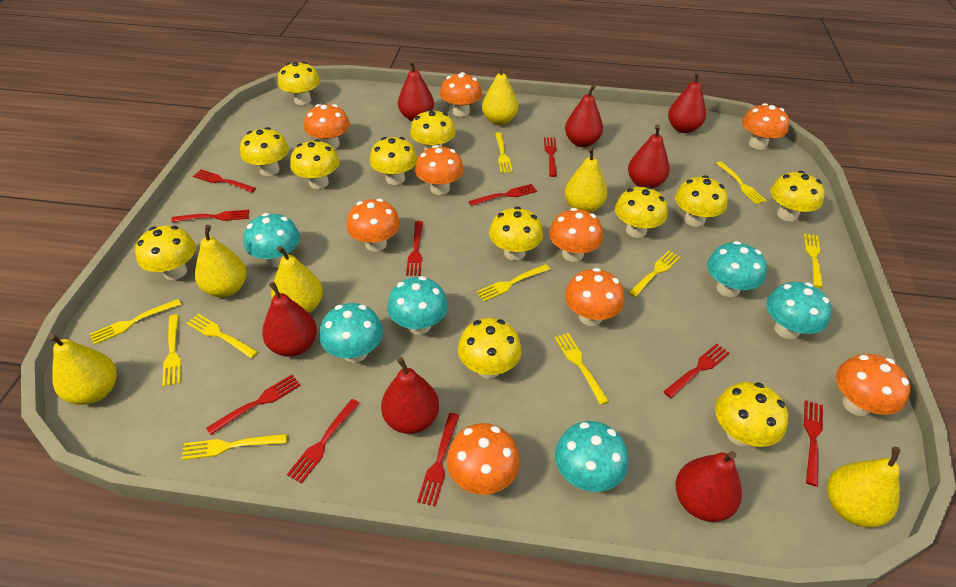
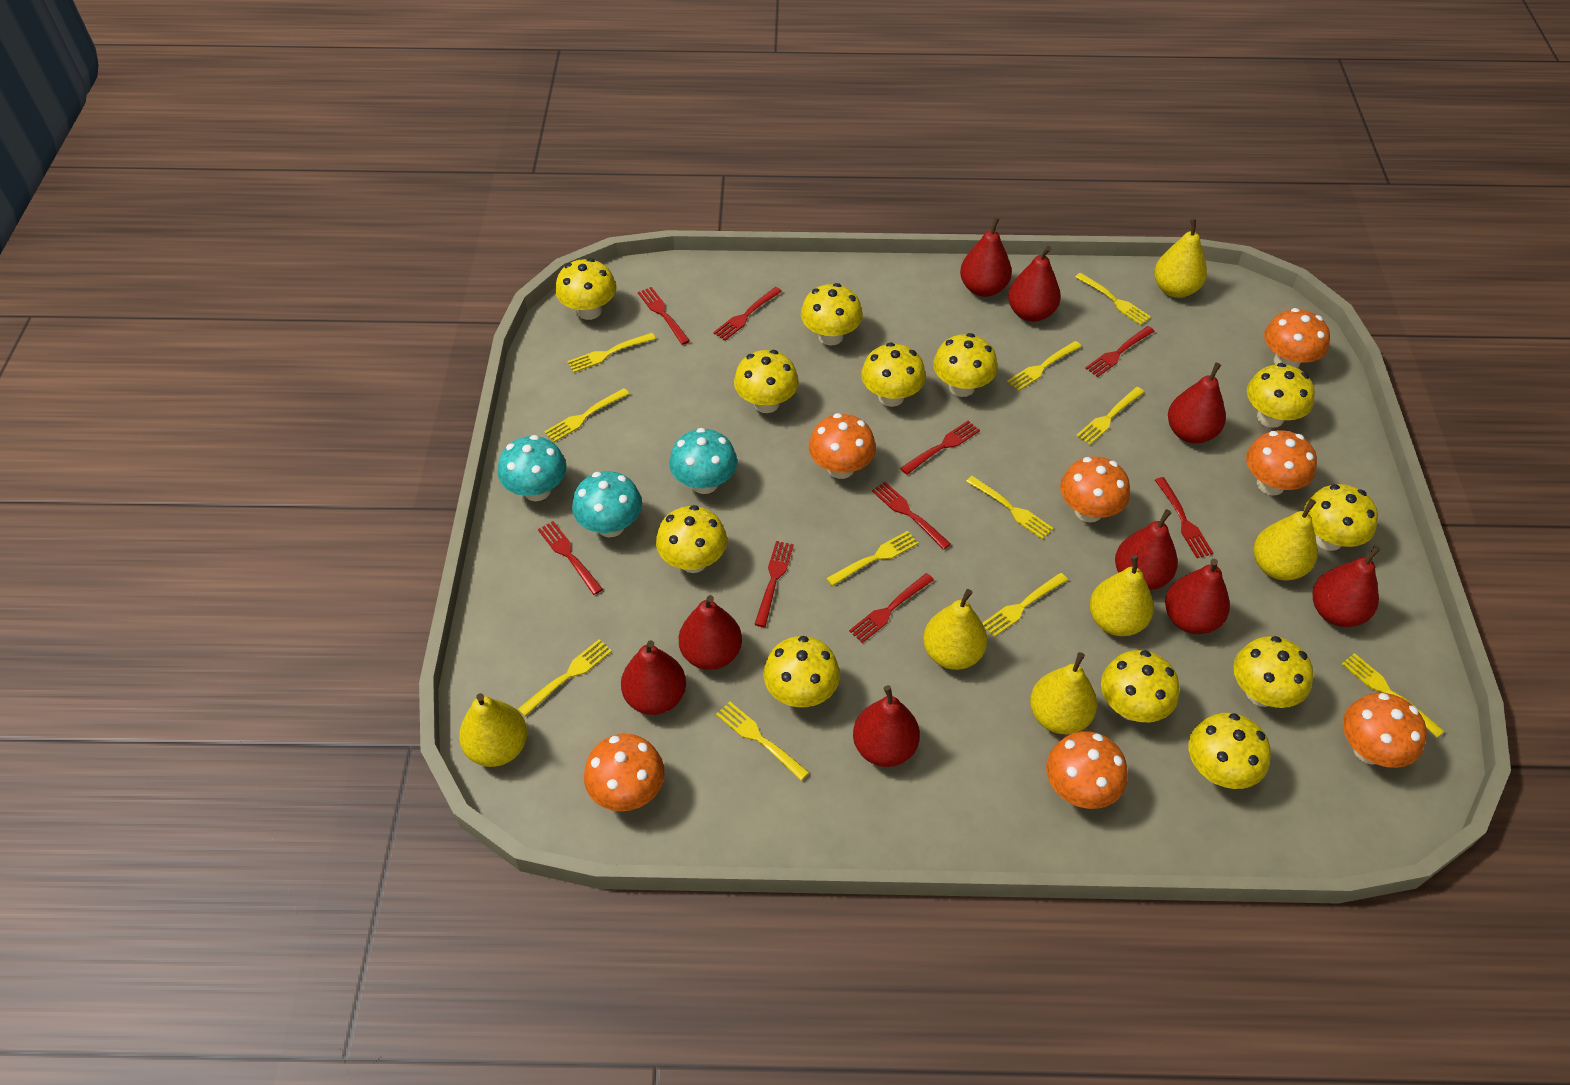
orange mushroom: 9 -> 7
red fork: 10 -> 9
red pear: 7 -> 9
turquoise mushroom: 6 -> 3
yellow fork: 10 -> 11

